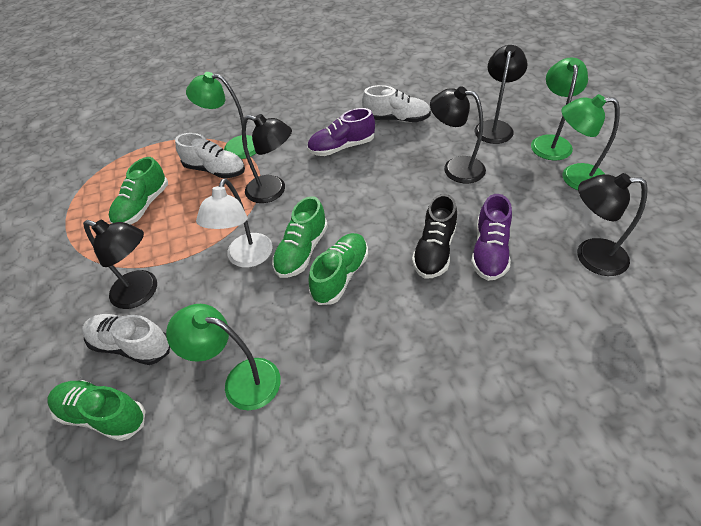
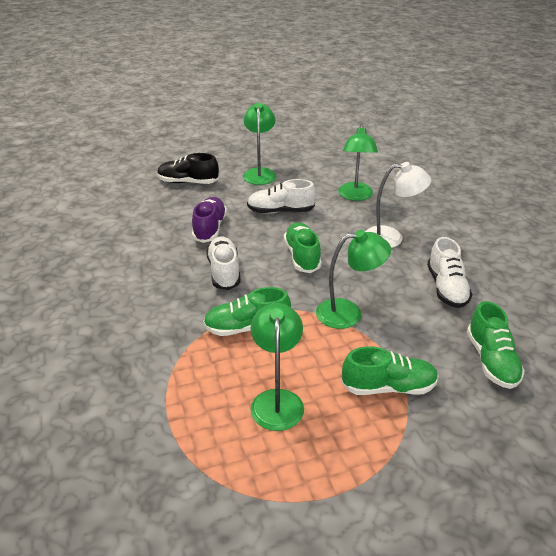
black lamp: 5 -> 0
purple shoe: 2 -> 1

